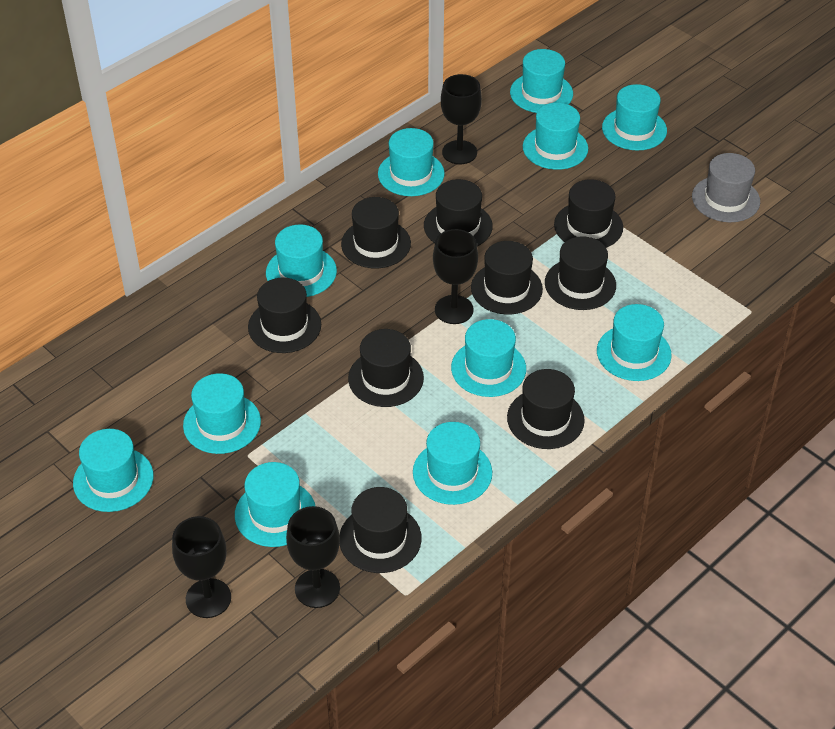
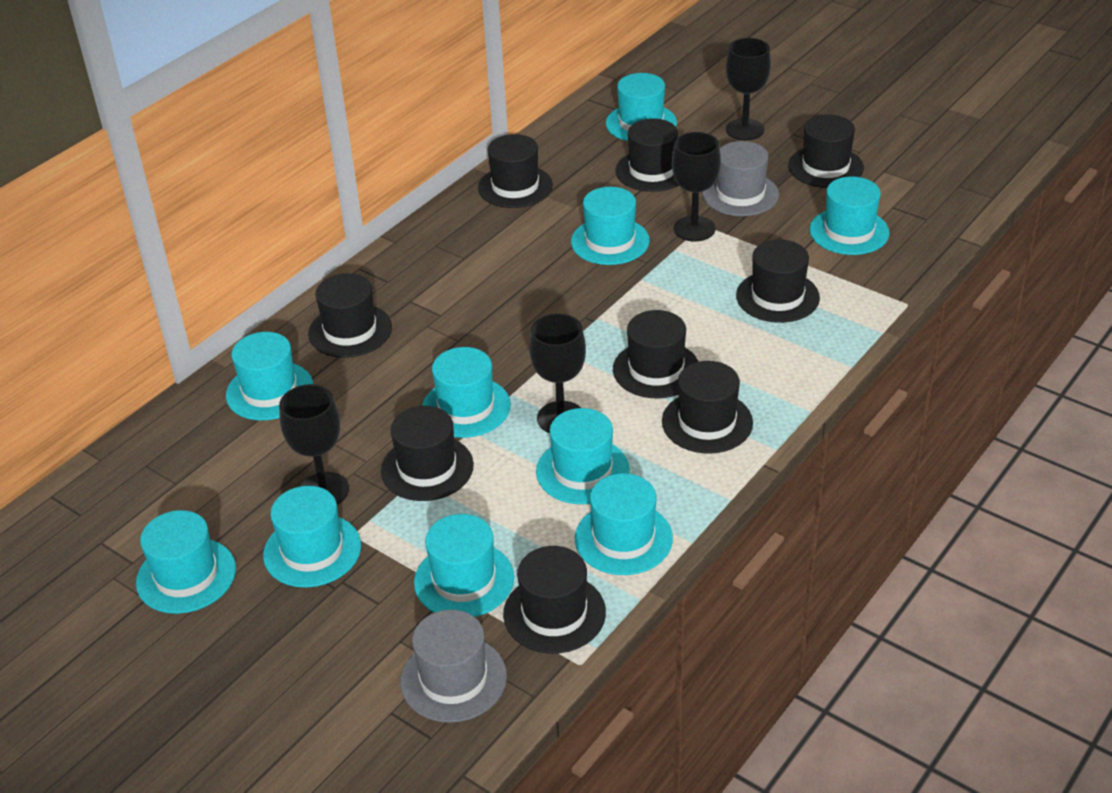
grey hat: 1 -> 2
turquoise hat: 11 -> 10

